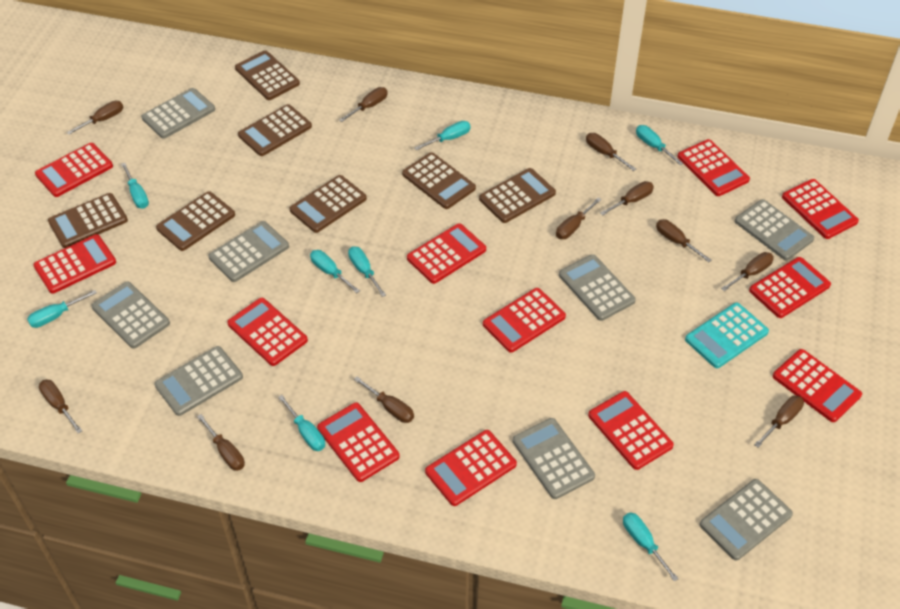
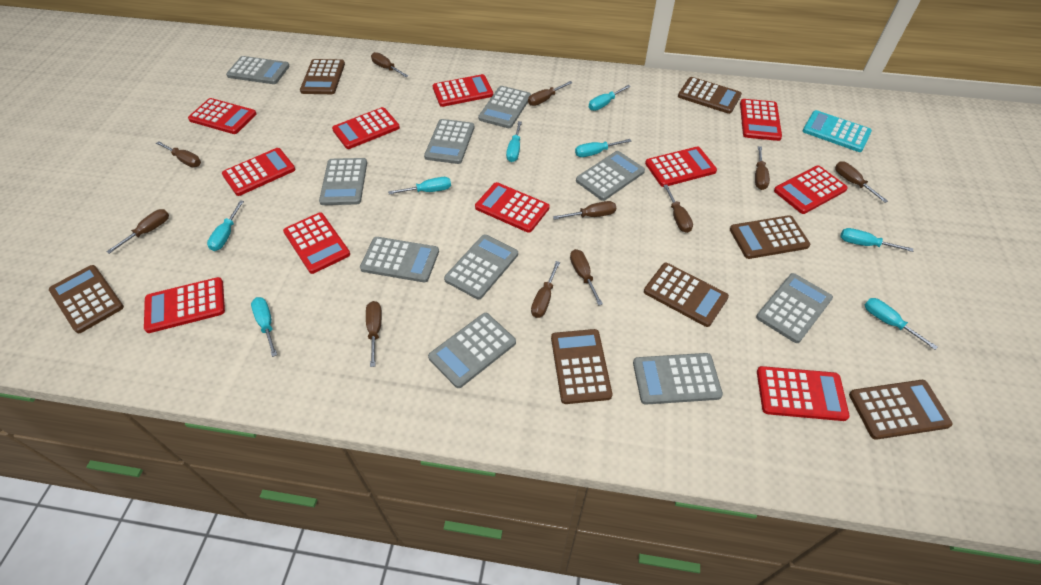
grey calculator: 8 -> 10
red calculator: 12 -> 11

